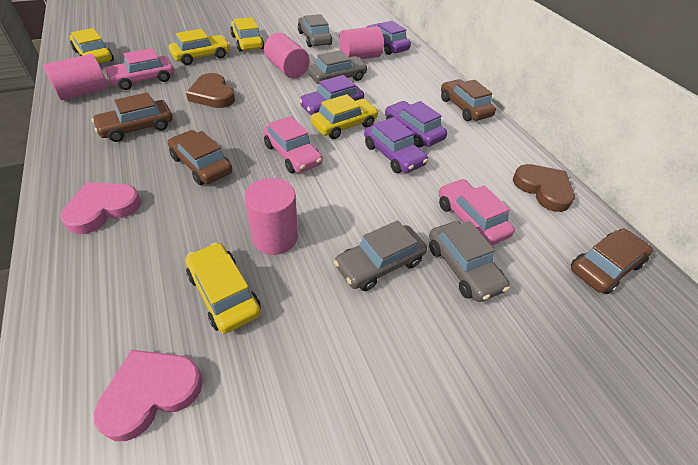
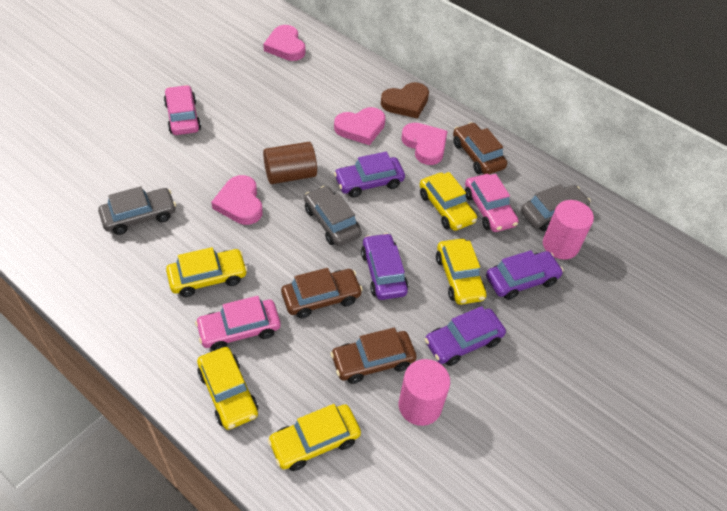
brown car: 4 -> 3
brown cylinder: 0 -> 1
brown heart: 2 -> 1
grey car: 4 -> 3
pink cylinder: 4 -> 2
pink heart: 2 -> 4

